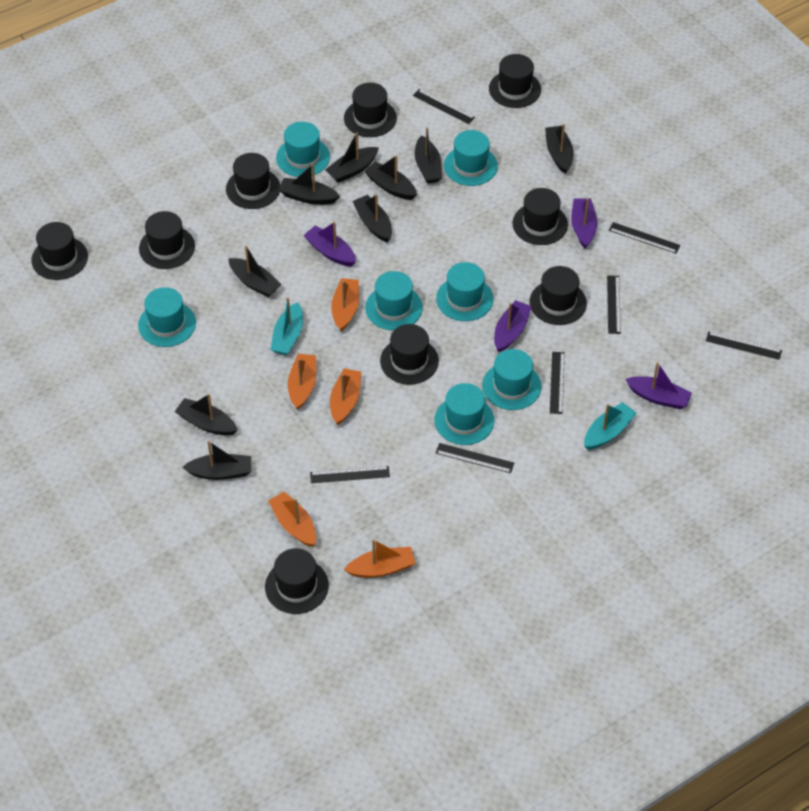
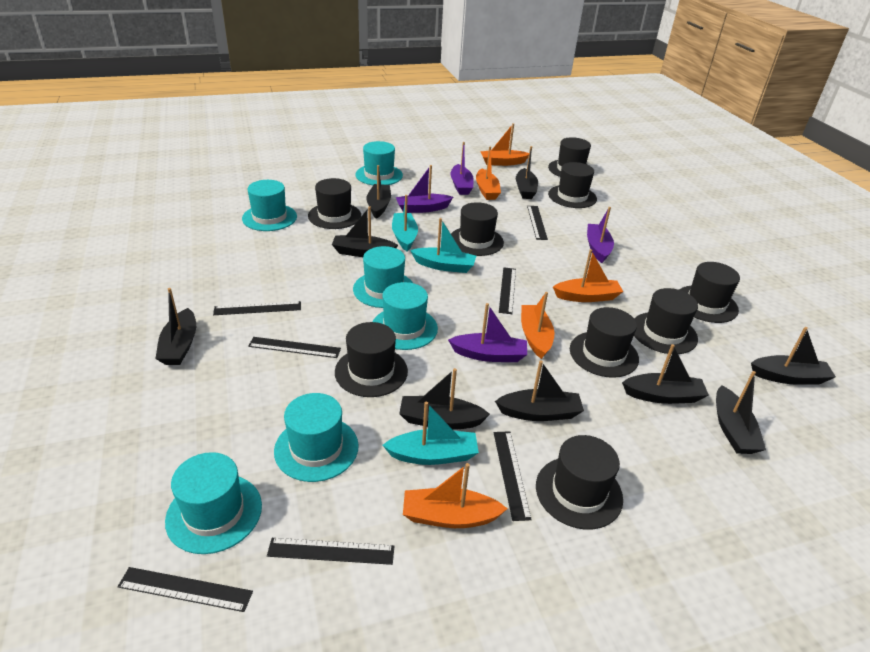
turquoise boat: 2 -> 3
turquoise hat: 7 -> 6

